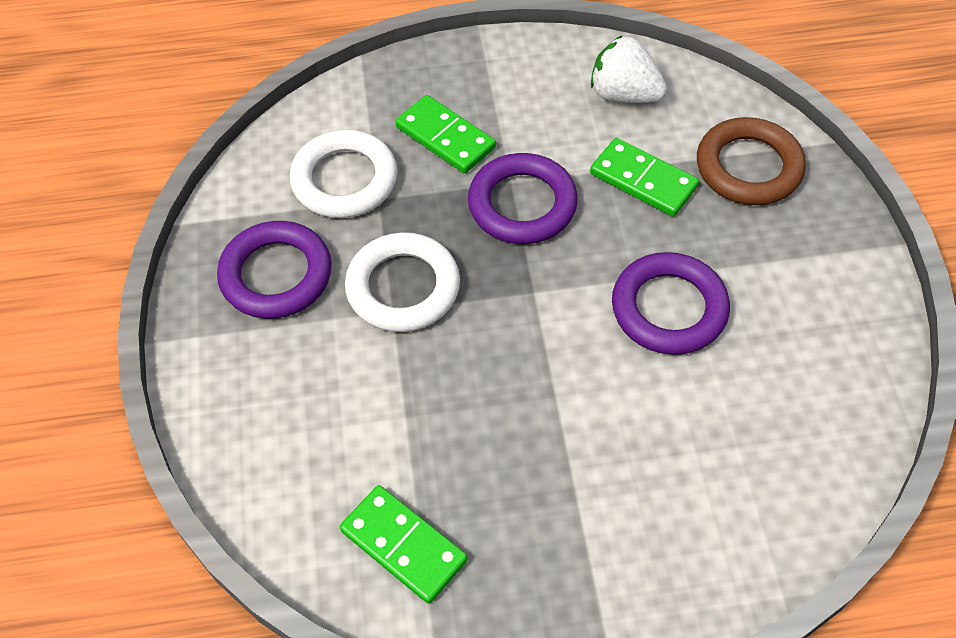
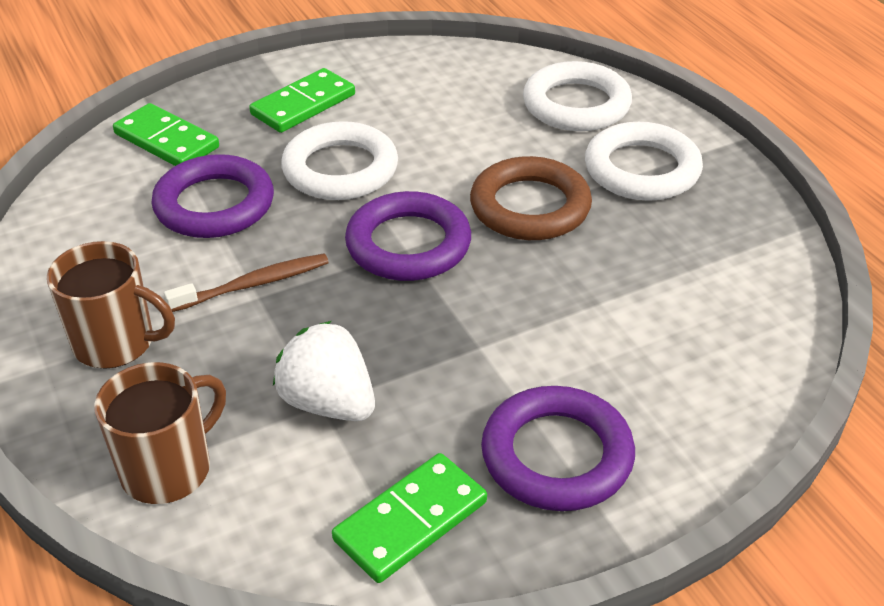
brown mug: 0 -> 2
brown toothbrush: 0 -> 1
white ring: 2 -> 3

